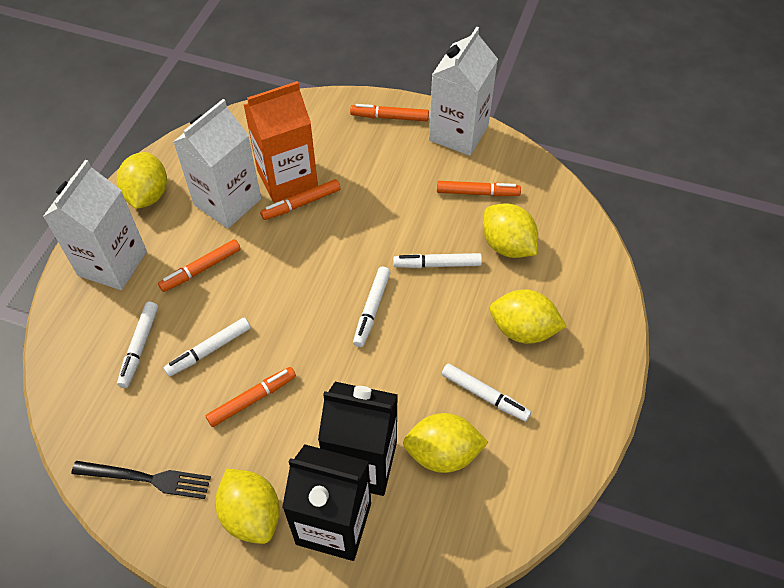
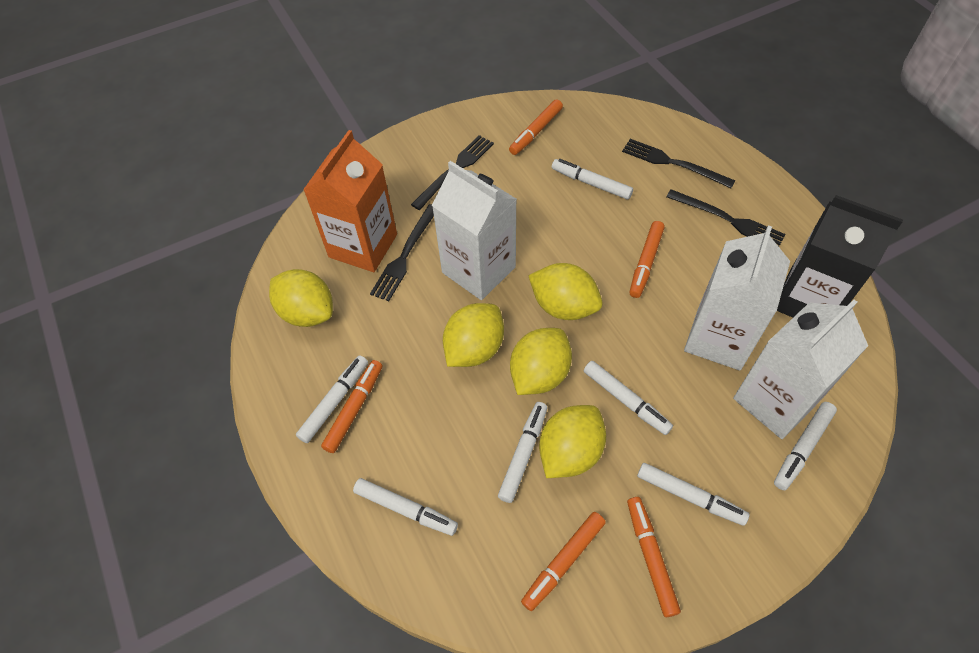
black carton: 2 -> 1
black fork: 1 -> 4
white marker: 5 -> 7

